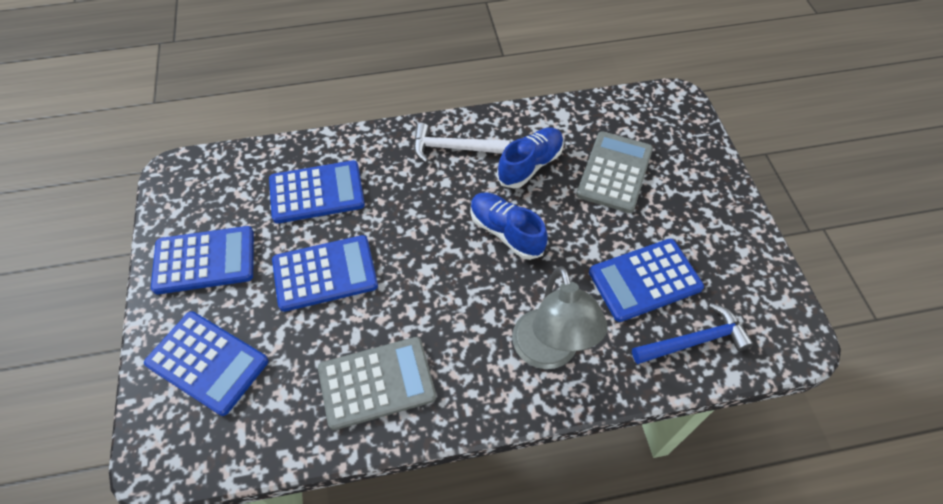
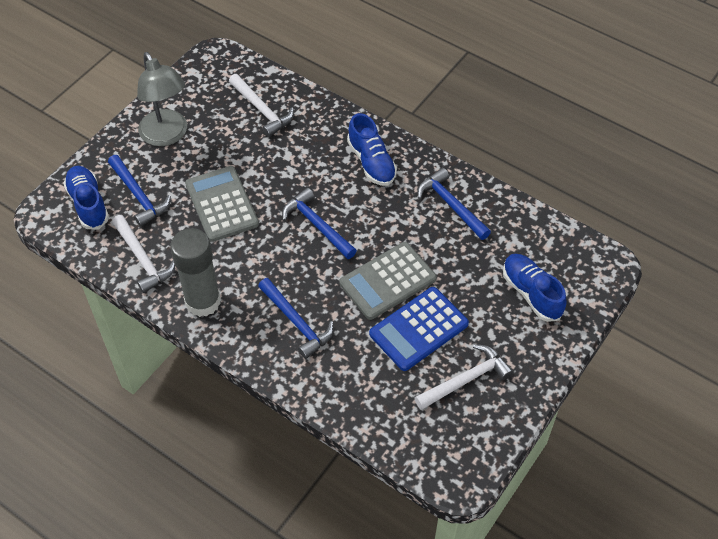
blue calculator: 5 -> 1
blue hammer: 1 -> 4
blue shoe: 2 -> 3
grey glue stick: 0 -> 1
white hammer: 1 -> 3

